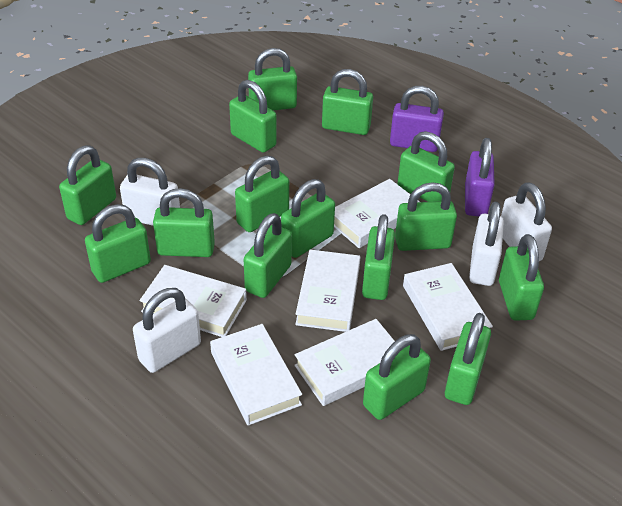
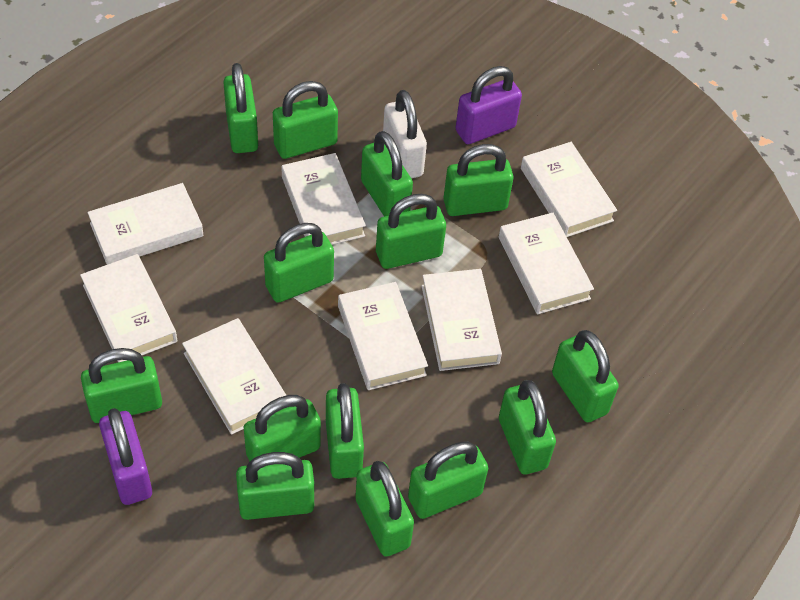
green padlock: 15 -> 14
white book: 6 -> 8
white padlock: 4 -> 1

